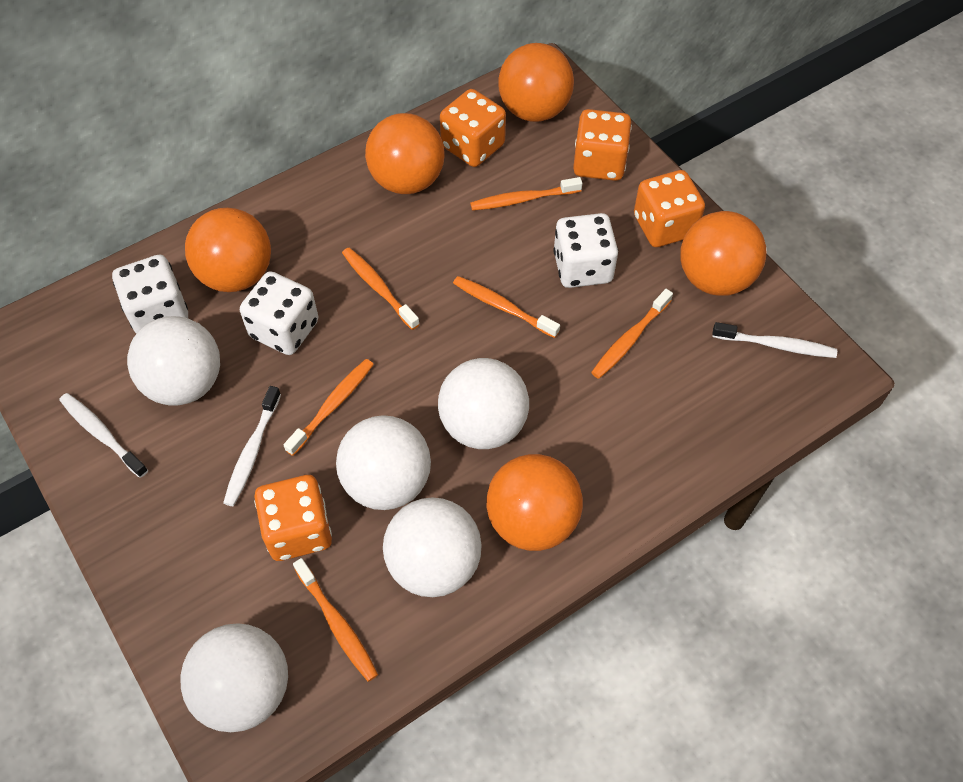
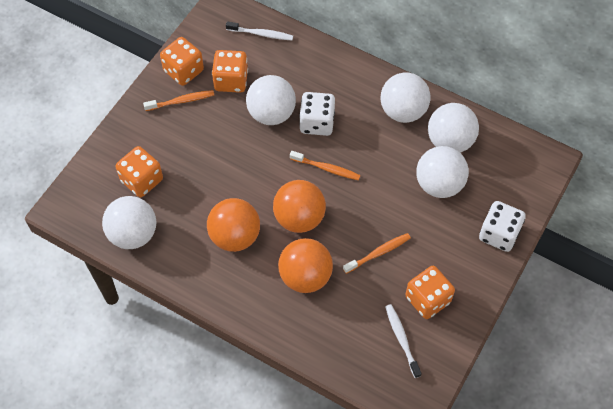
orange ball: 5 -> 3
orange toothbrush: 6 -> 3
white dice: 3 -> 2
white toothbrush: 3 -> 2

